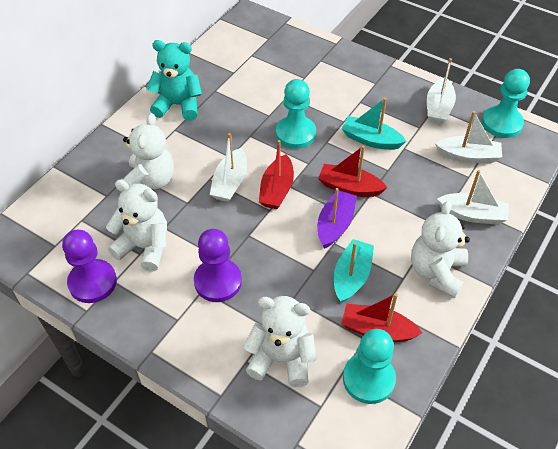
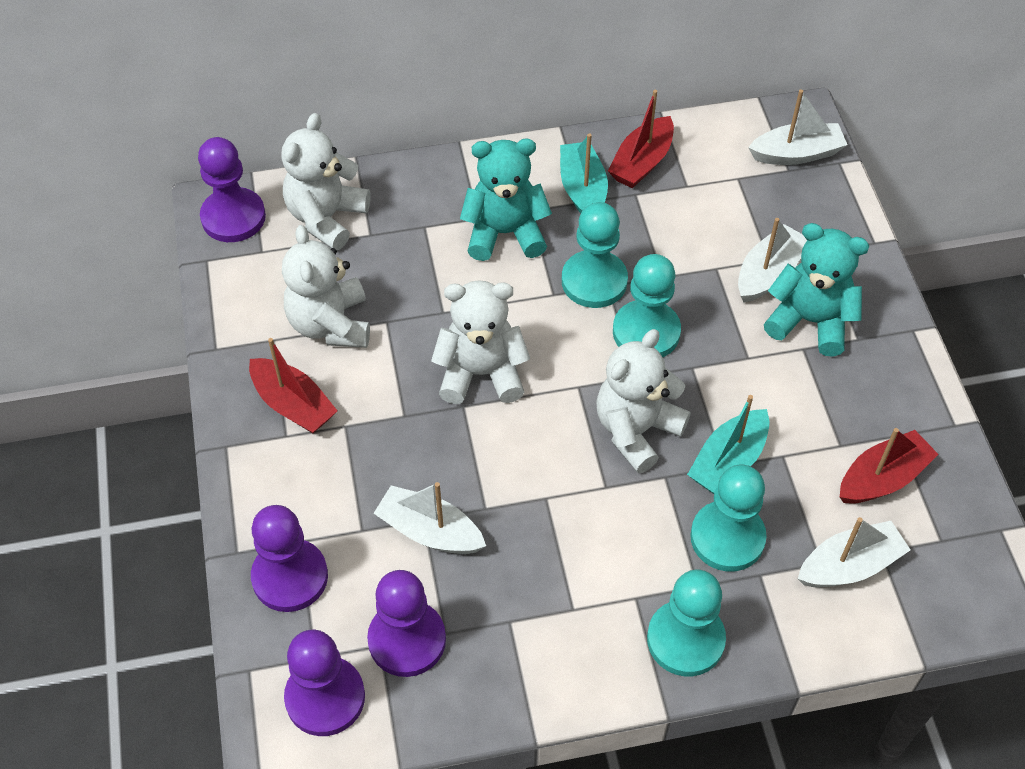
purple boat: 1 -> 0
purple pawn: 2 -> 4
turquoise pawn: 3 -> 4
turquoise teddy bear: 1 -> 2

